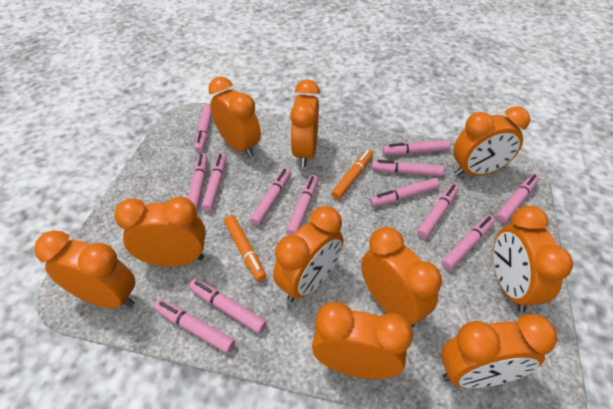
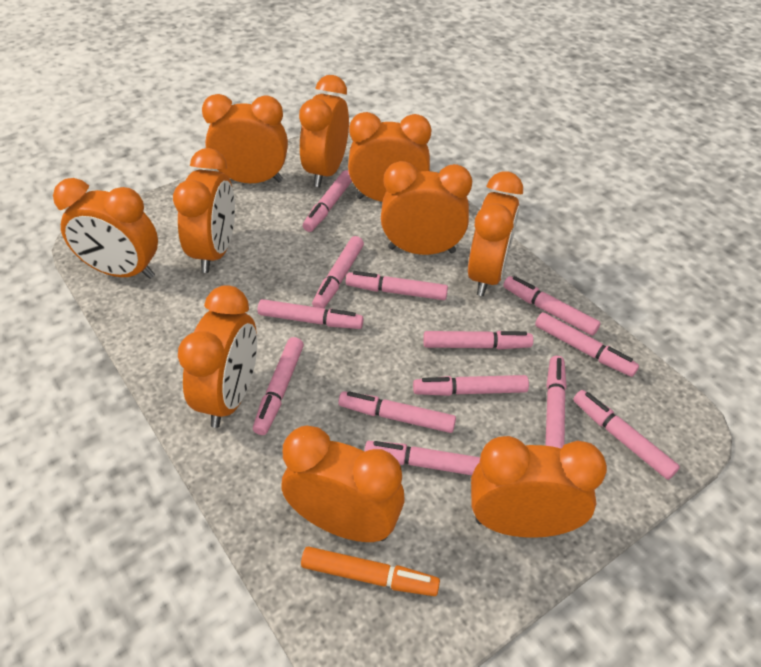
orange marker: 2 -> 1

